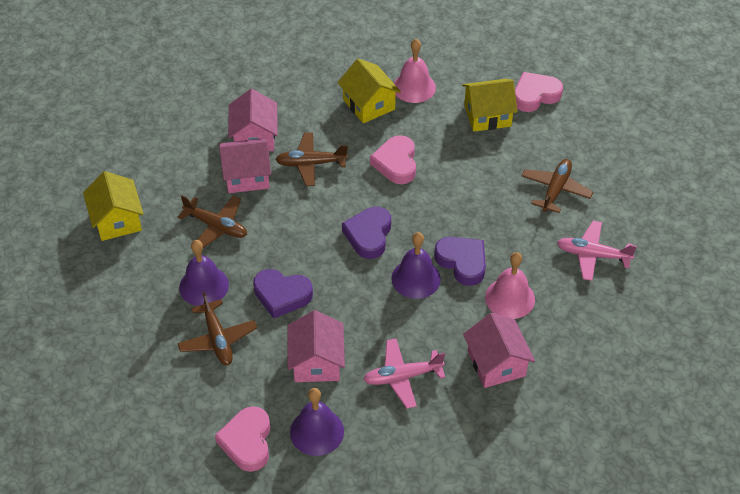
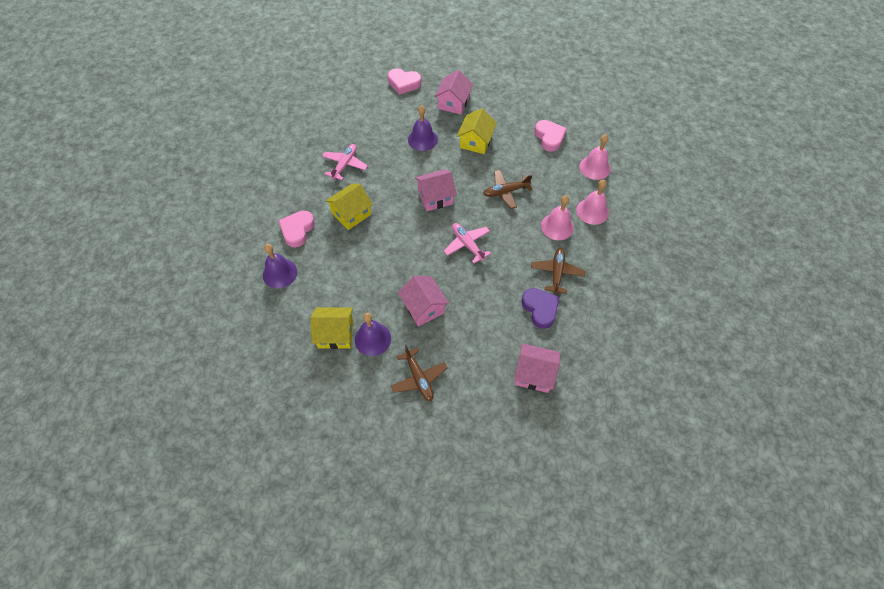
brown plane: 4 -> 3
pink bell: 2 -> 3
purple heart: 3 -> 1

